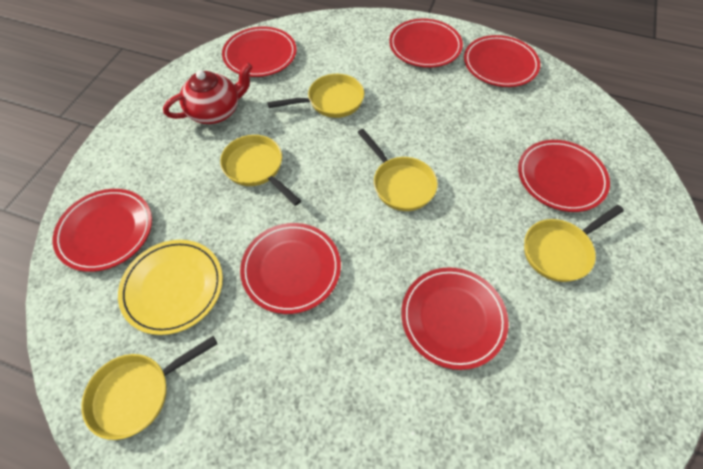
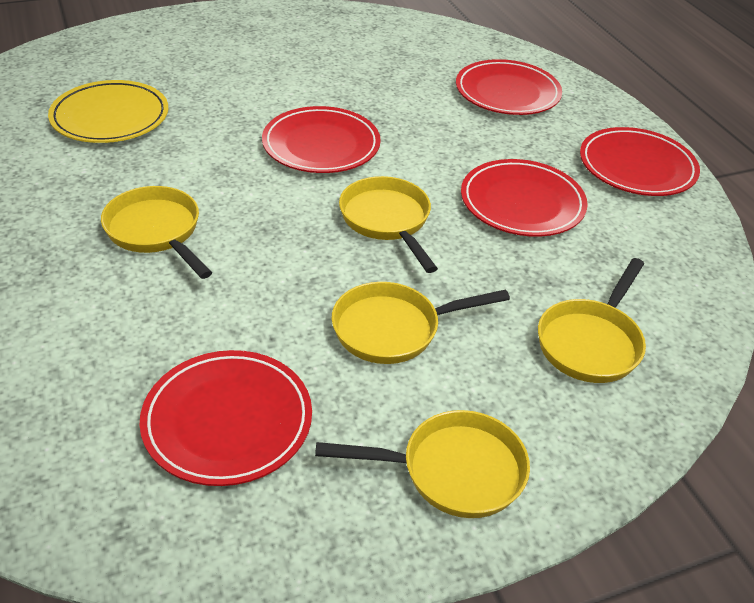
red plate: 7 -> 5
red teapot: 1 -> 0

